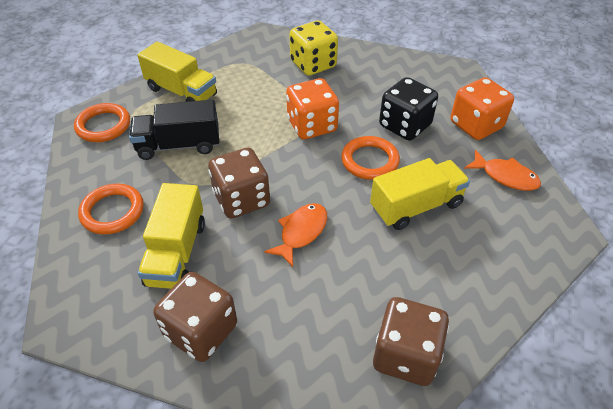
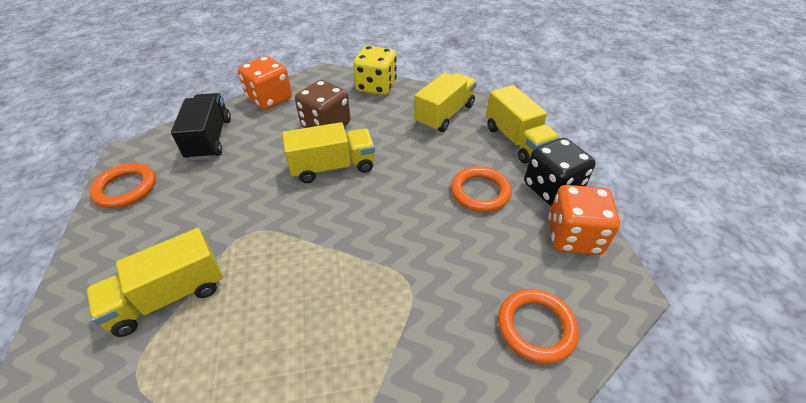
brown dice: 3 -> 1
orange fish: 2 -> 0
yellow truck: 3 -> 4

